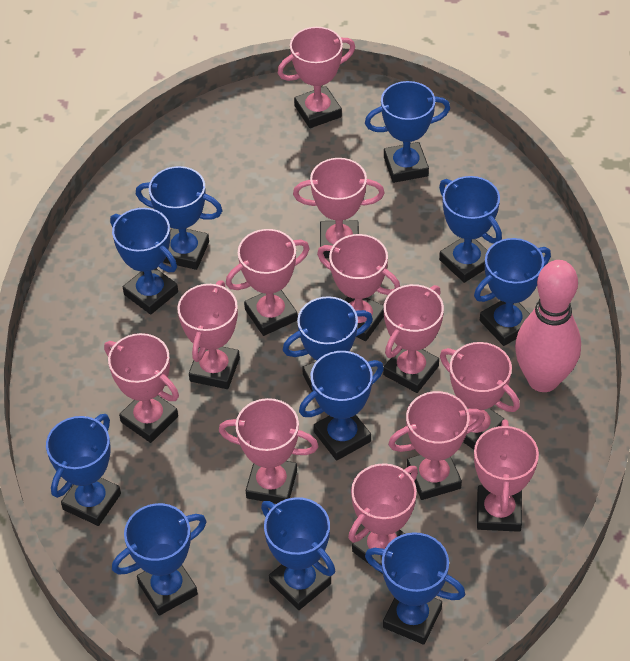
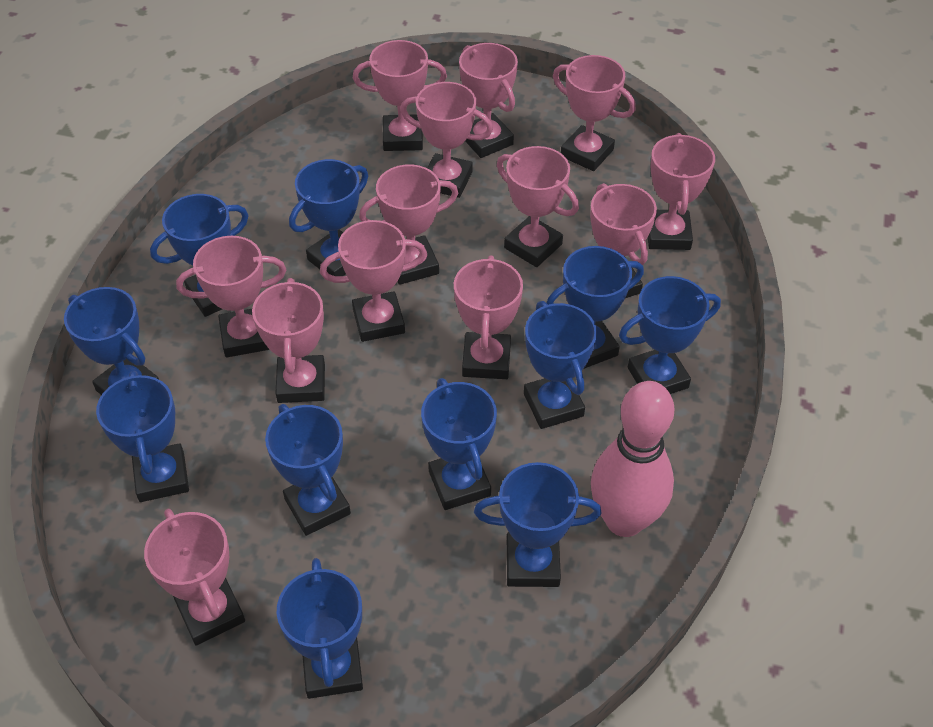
pink trophy: 12 -> 13

